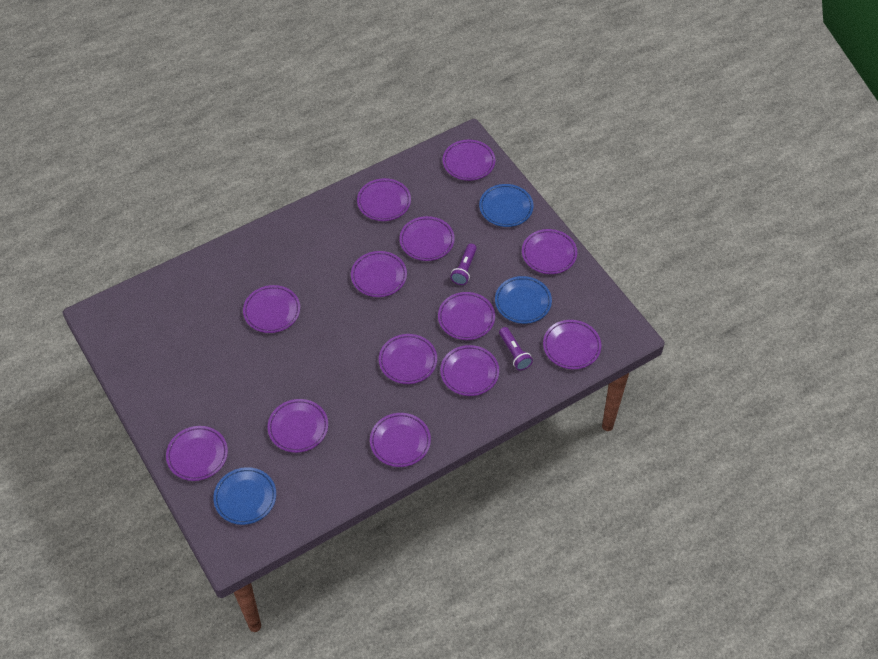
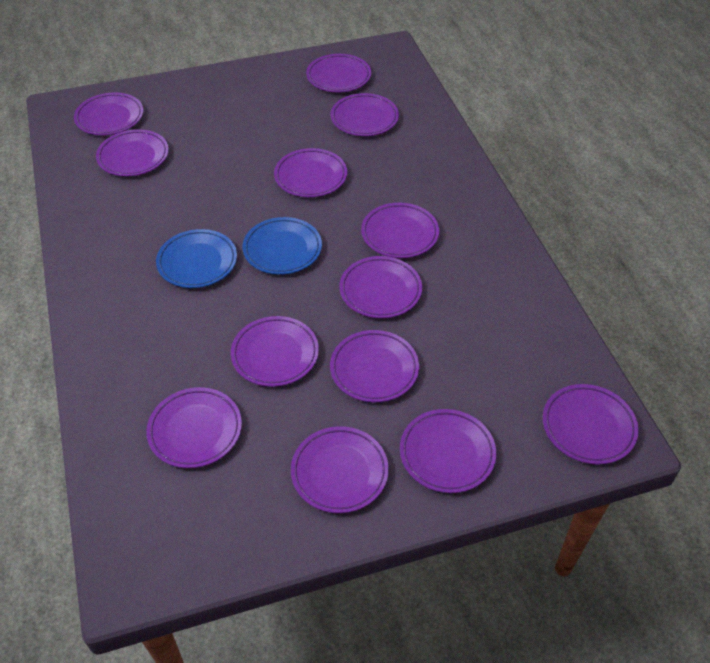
blue plate: 3 -> 2
purple flashlight: 2 -> 0

